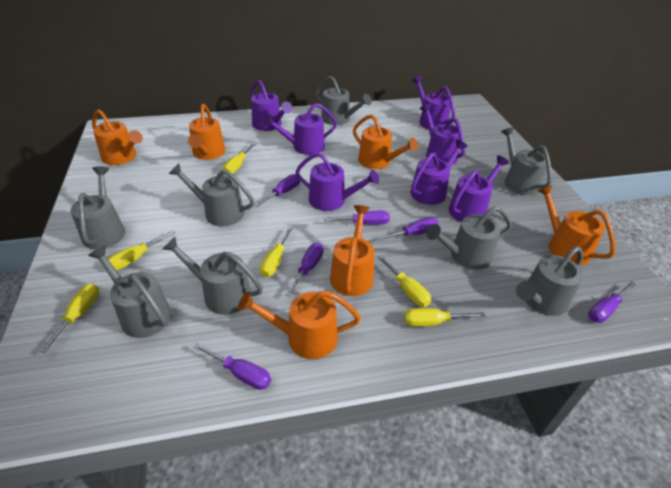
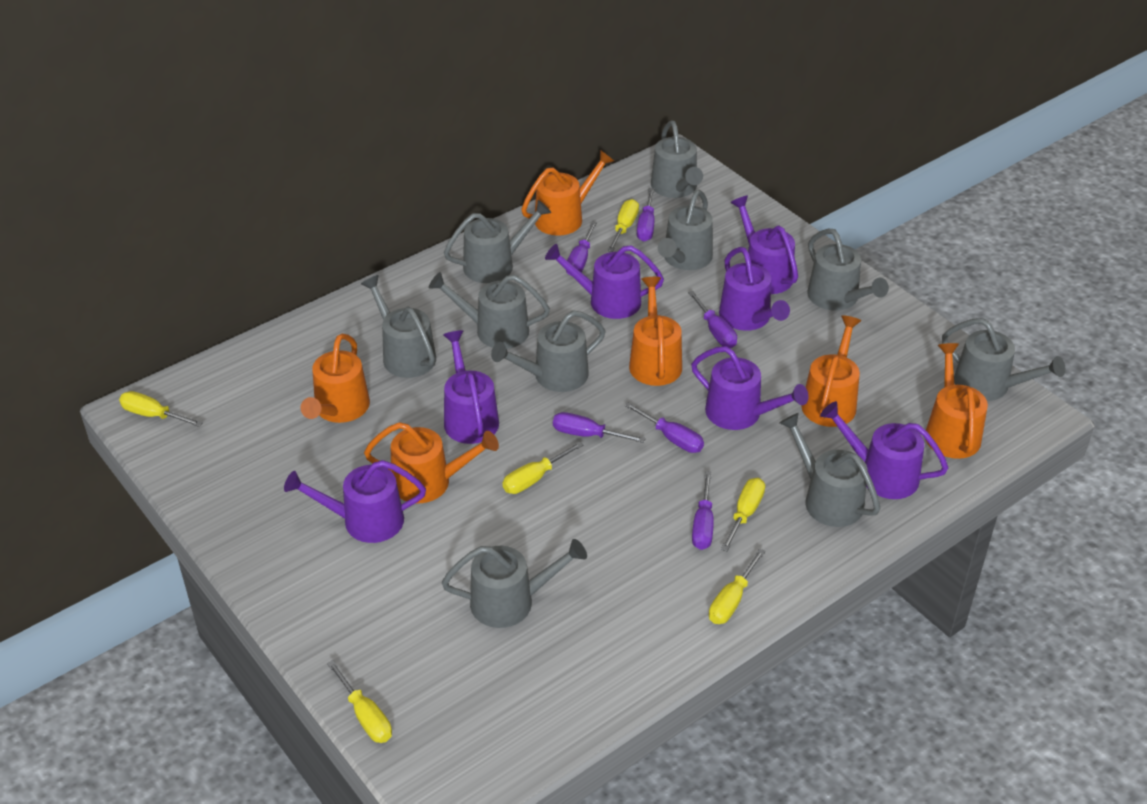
grey watering can: 8 -> 10

